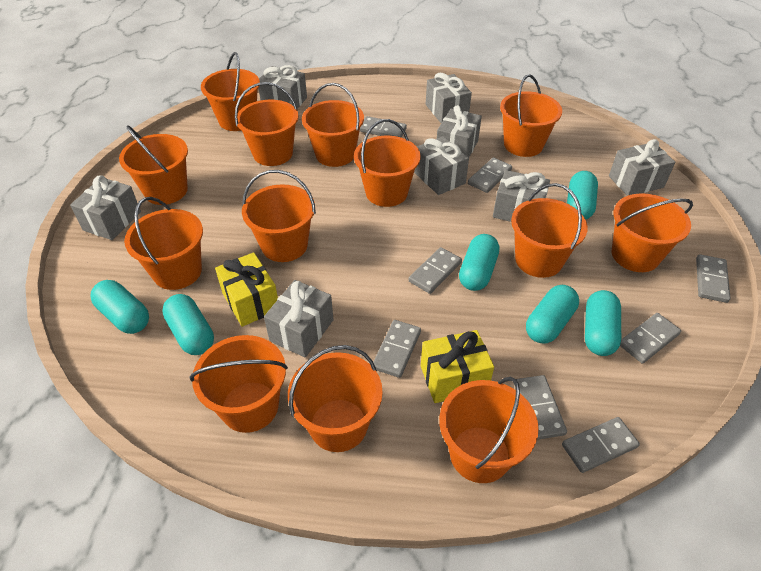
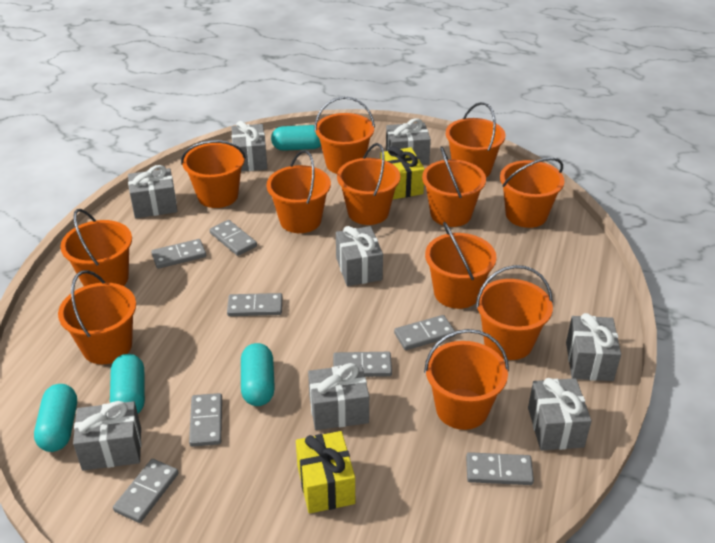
orange bucket: 13 -> 12
turquoise capsule: 6 -> 4

